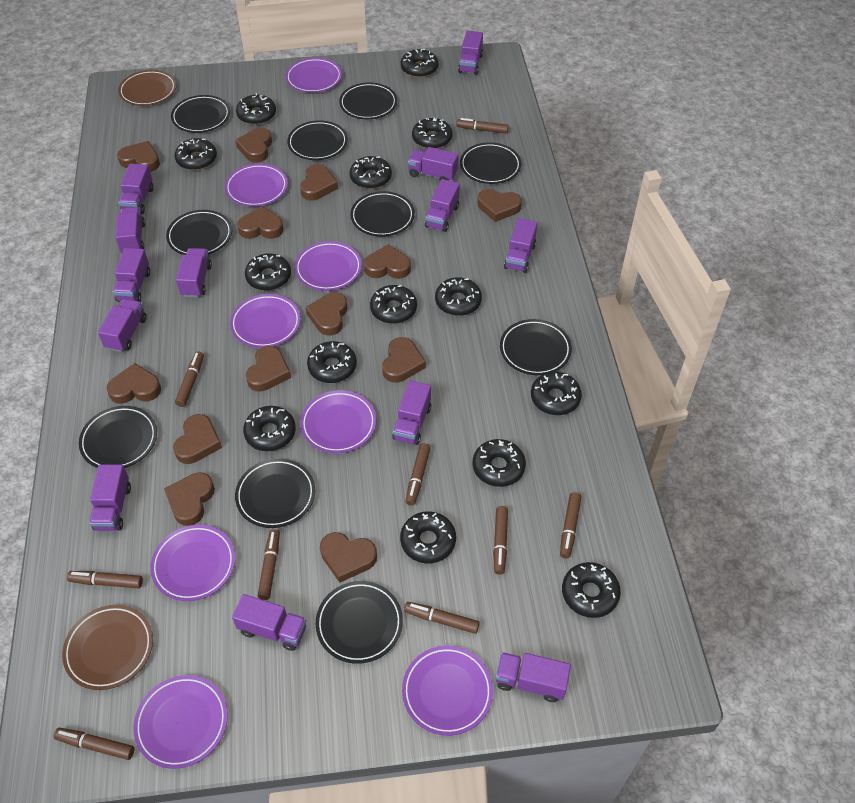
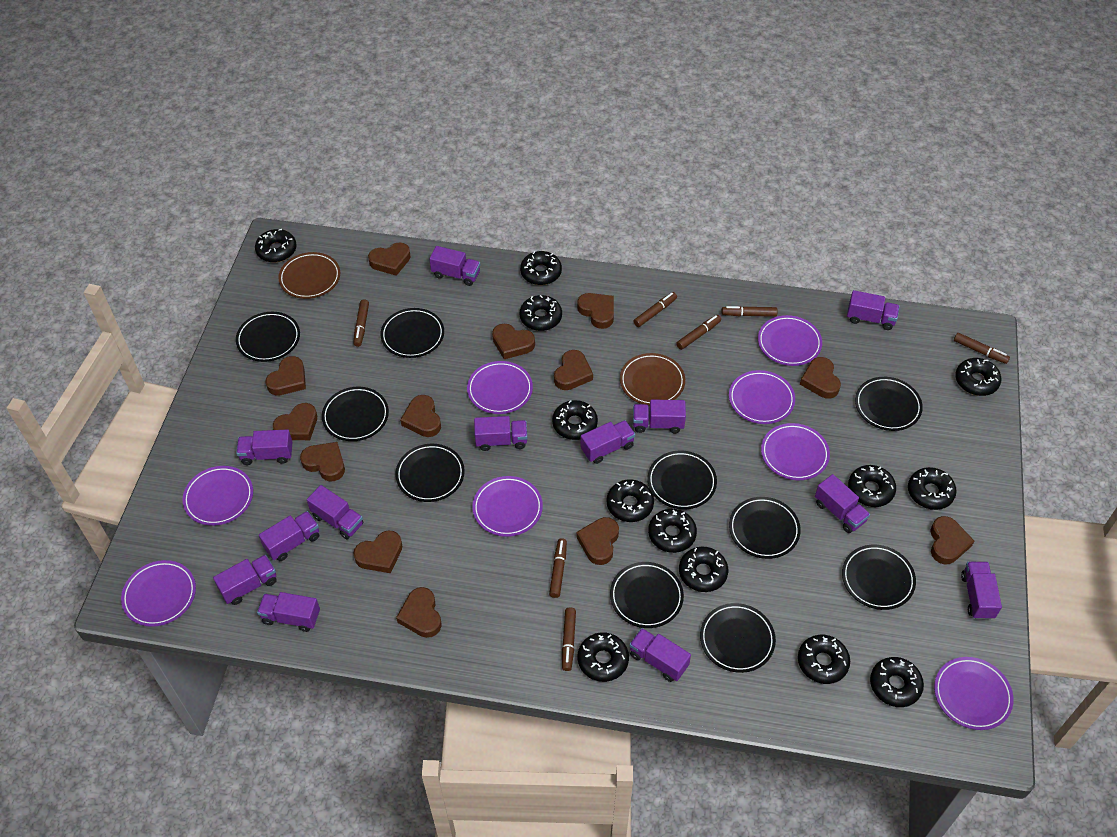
black donut: 14 -> 13
brown marker: 9 -> 7

